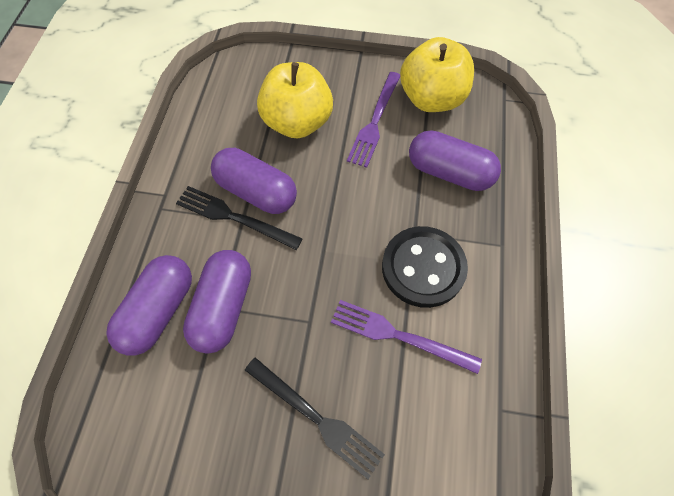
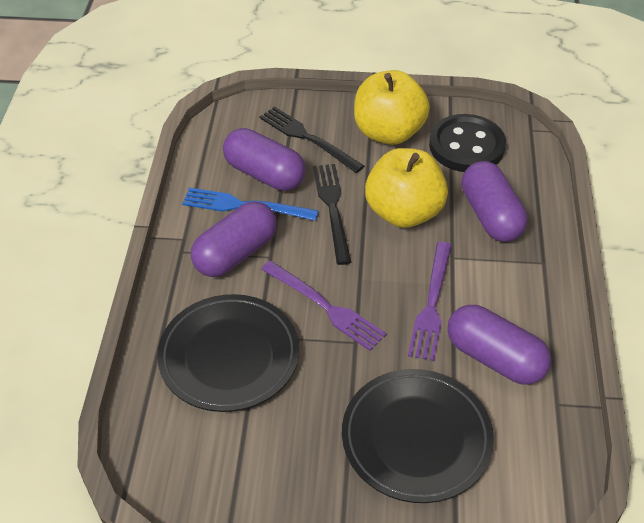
black plate: 0 -> 2
blue fork: 0 -> 1

